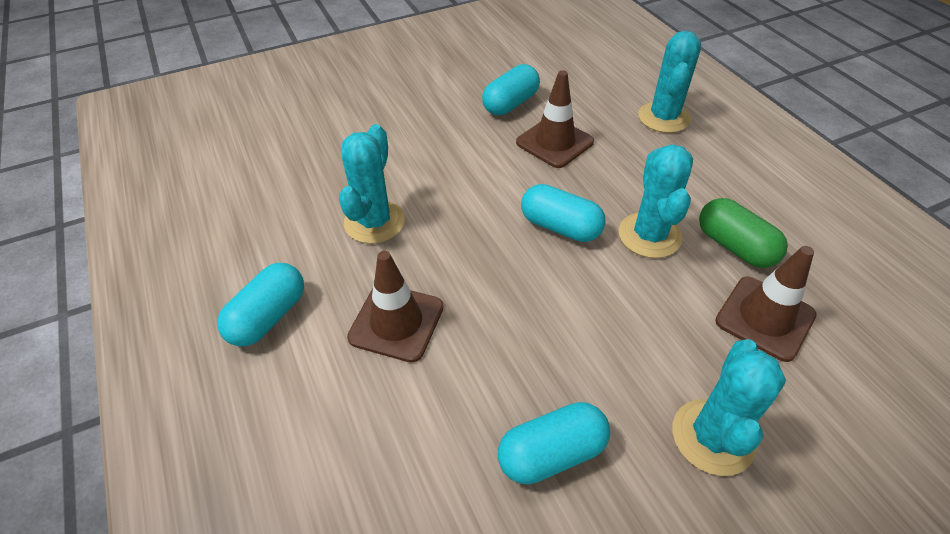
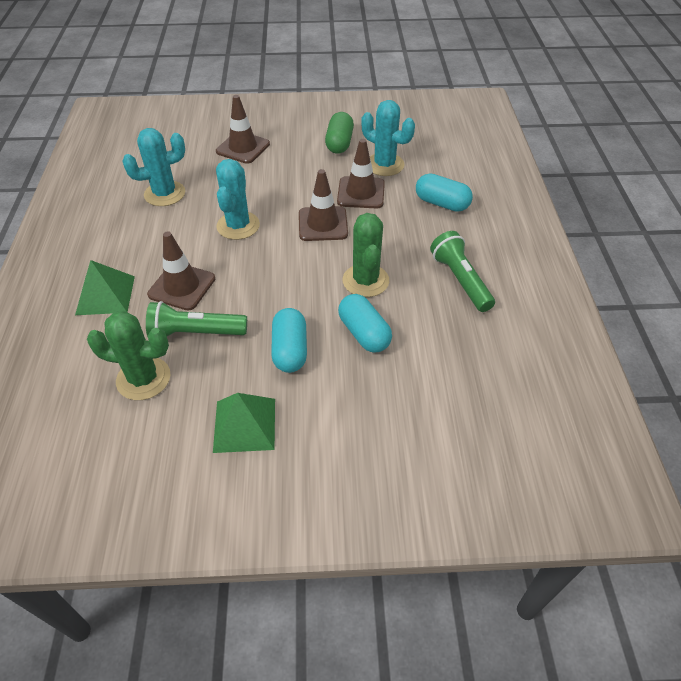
brown traffic cone: 3 -> 4
green cactus: 0 -> 2
green flashlight: 0 -> 2
green pyramid: 0 -> 2
turquoise cactus: 4 -> 3
turquoise capsule: 4 -> 3

